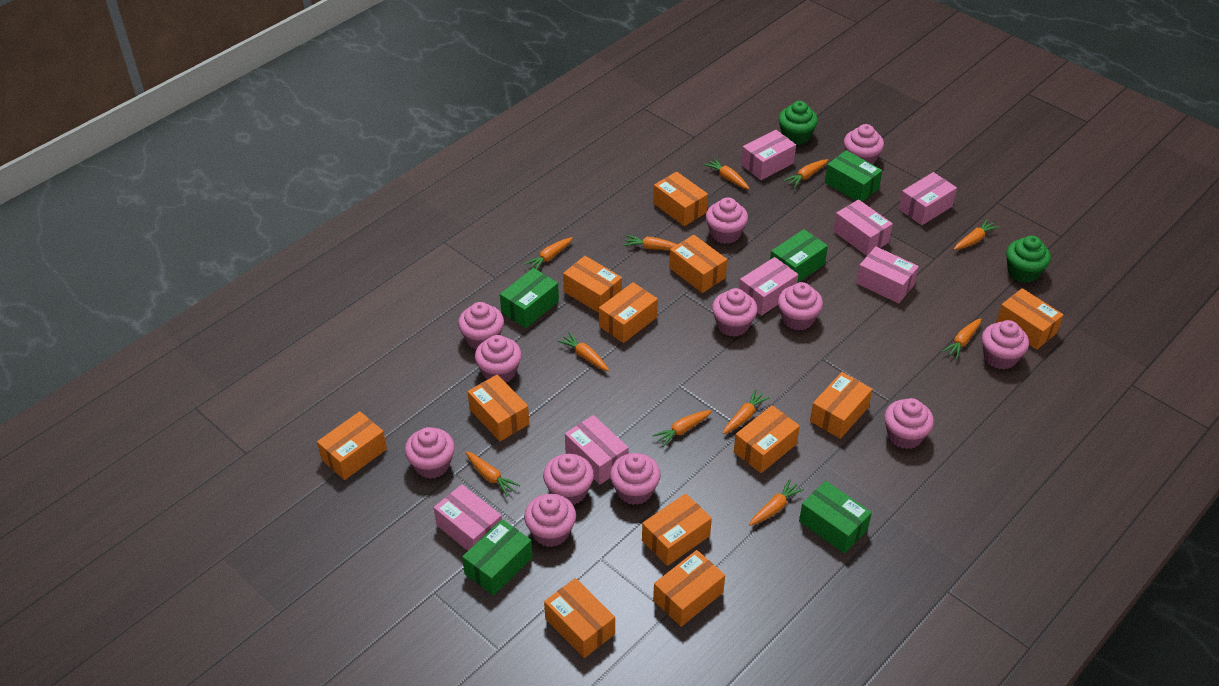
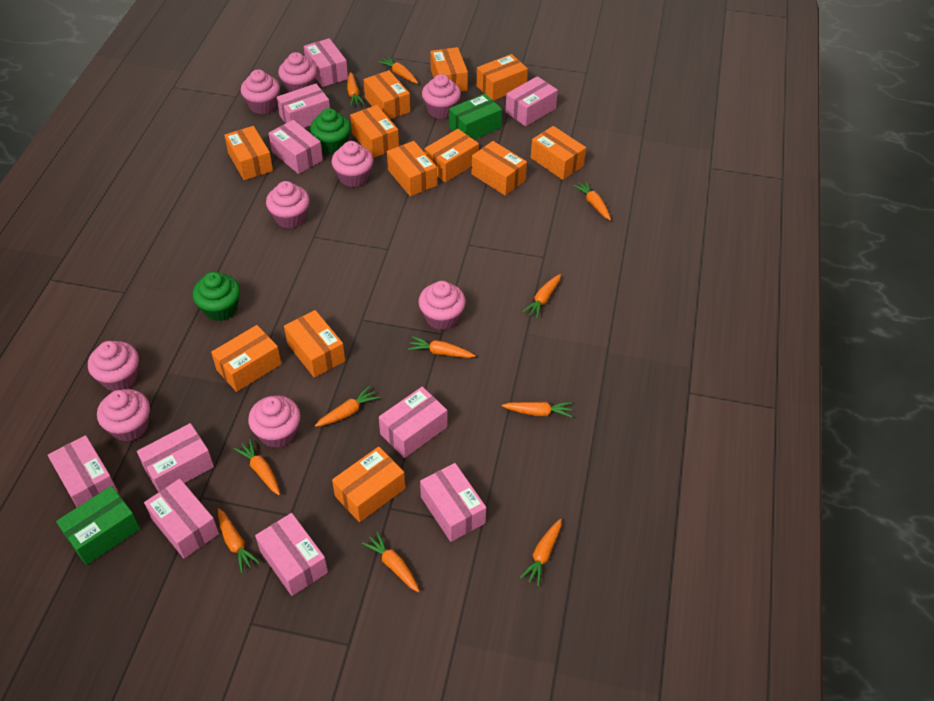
green box: 5 -> 2
pink box: 7 -> 10
pink cupcake: 12 -> 9

